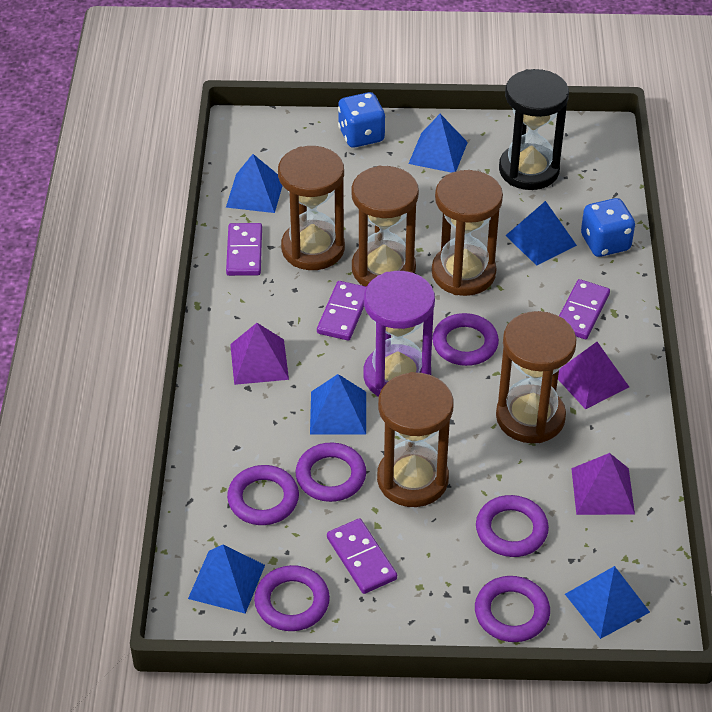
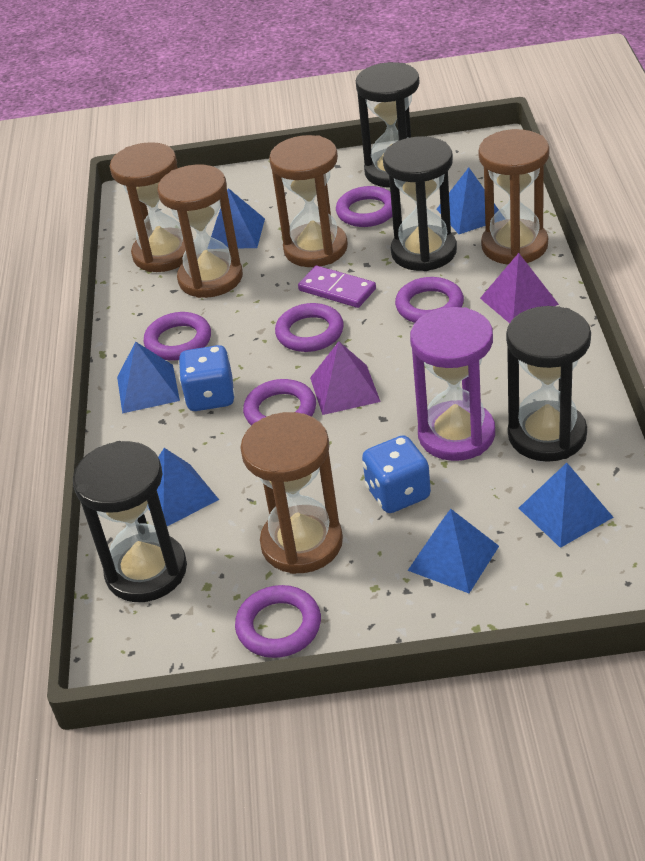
black hourglass: 1 -> 4
purple domino: 4 -> 1
purple pyramid: 3 -> 2

